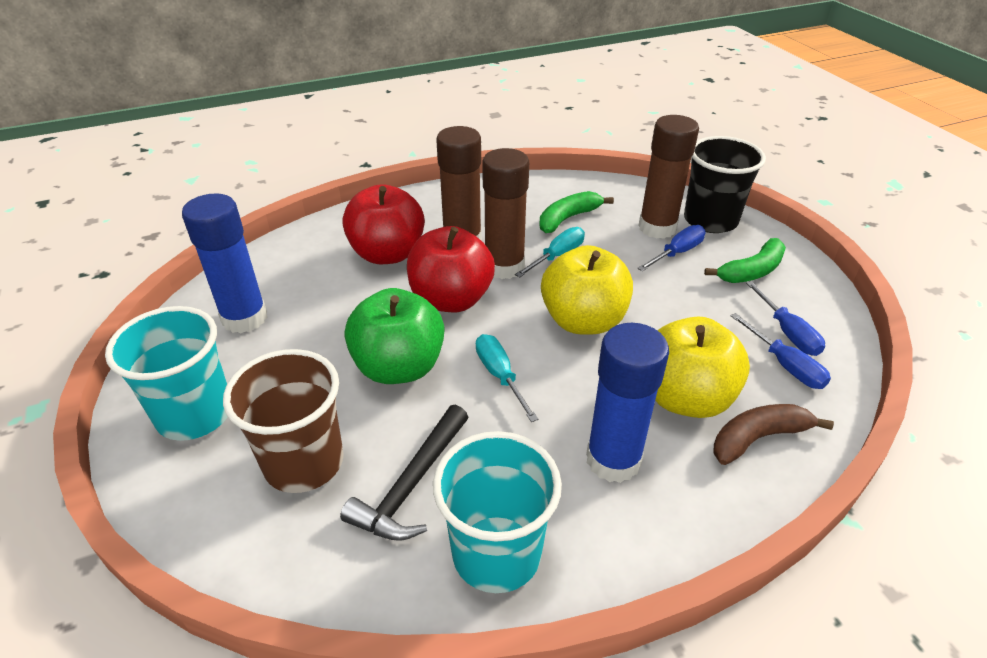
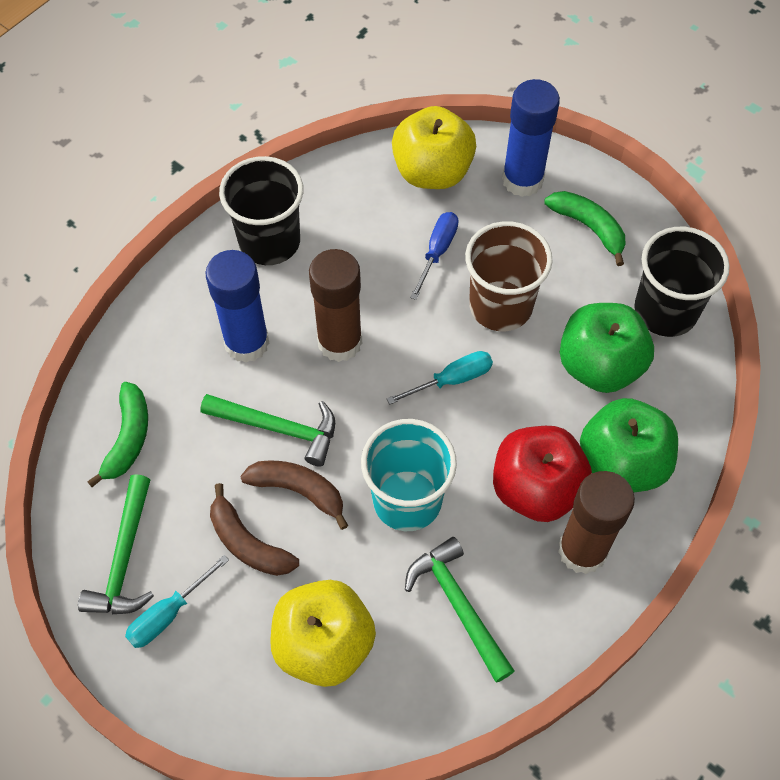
black cup: 1 -> 2
black hammer: 1 -> 0
blue screwdriver: 3 -> 1
brown banana: 1 -> 2
brown glue stick: 3 -> 2
green apple: 1 -> 2
green hammer: 0 -> 3
red apple: 2 -> 1
turquoise cup: 2 -> 1

